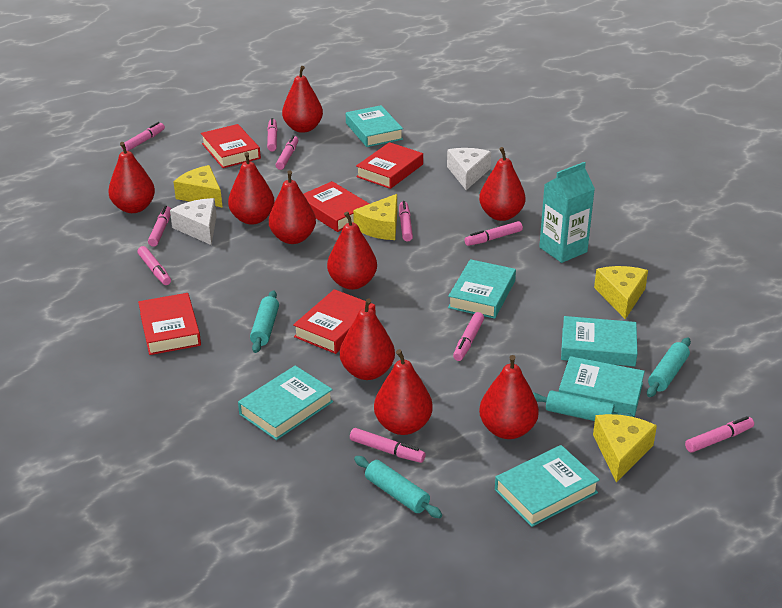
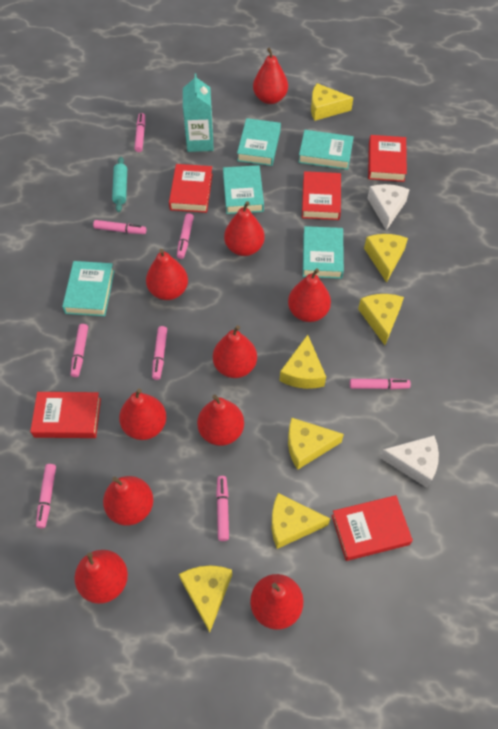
pink marker: 10 -> 8
red pear: 9 -> 10
turquoise book: 6 -> 5
turquoise rolling pin: 4 -> 1
yellow cheese: 4 -> 7

